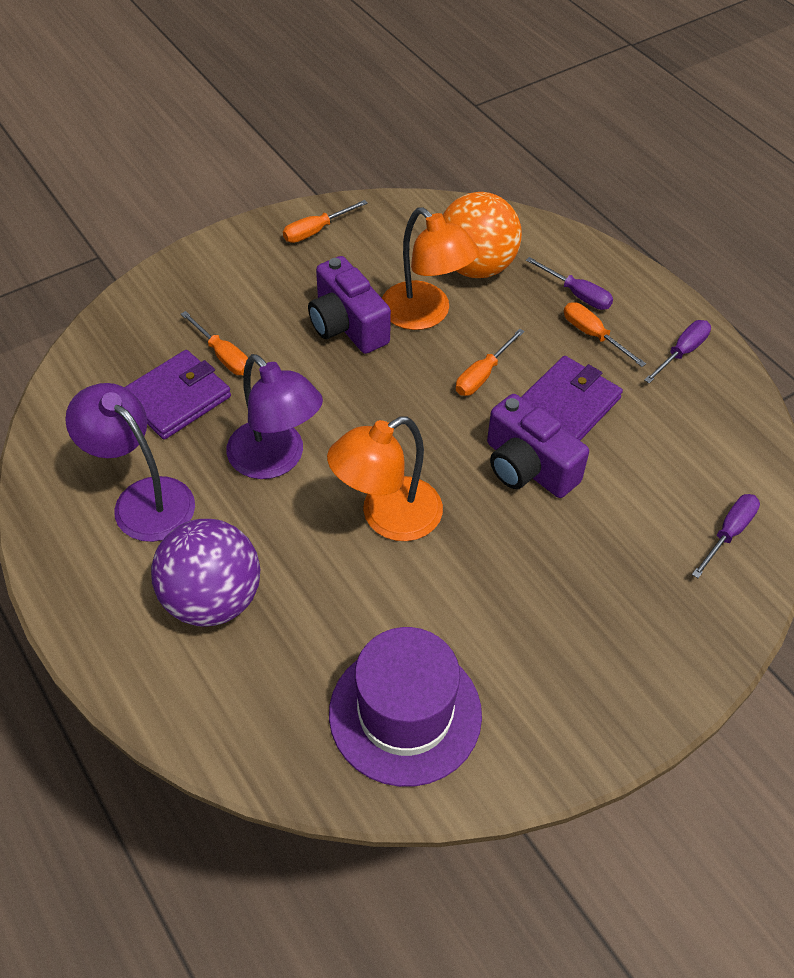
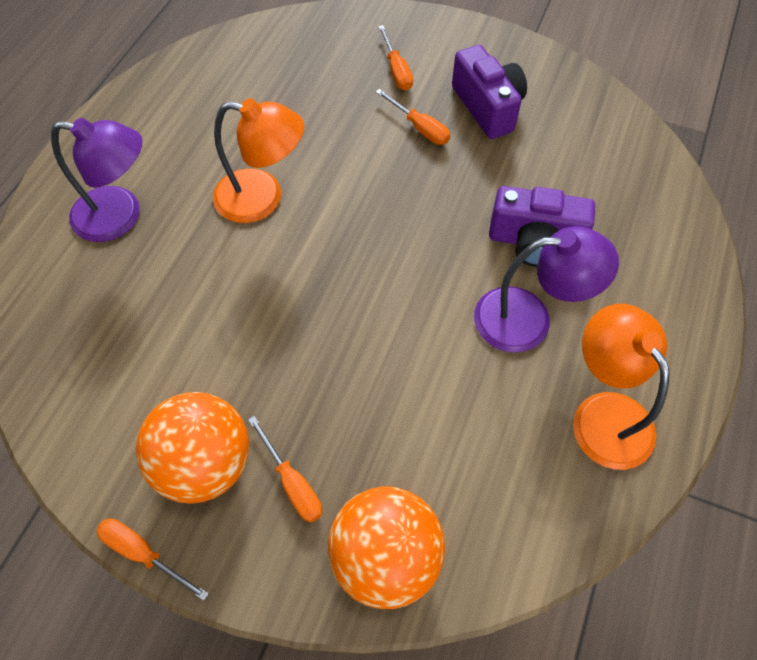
orange ball: 1 -> 2
purple ball: 1 -> 0
purple hat: 1 -> 0
purple screwdriver: 3 -> 0
purple wallet: 2 -> 0

